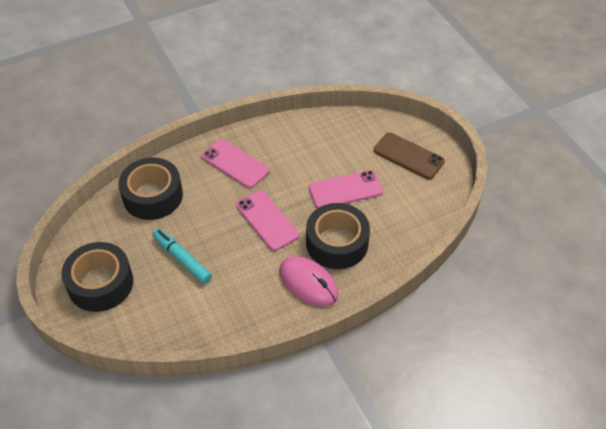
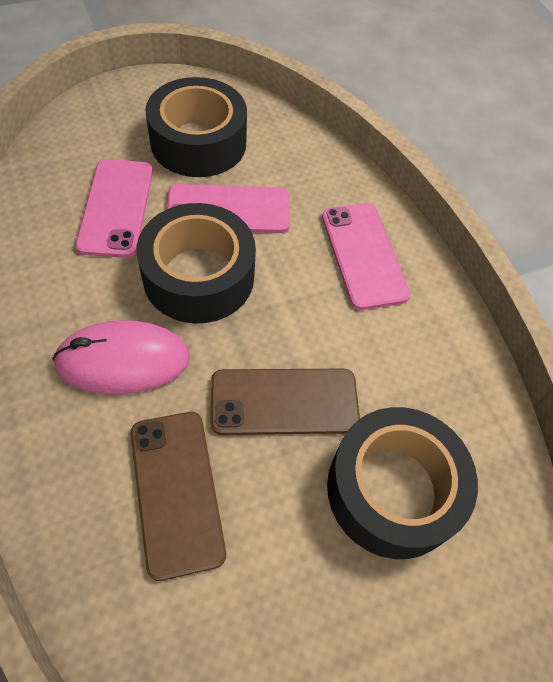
brown phone: 1 -> 2
turquoise marker: 1 -> 0

